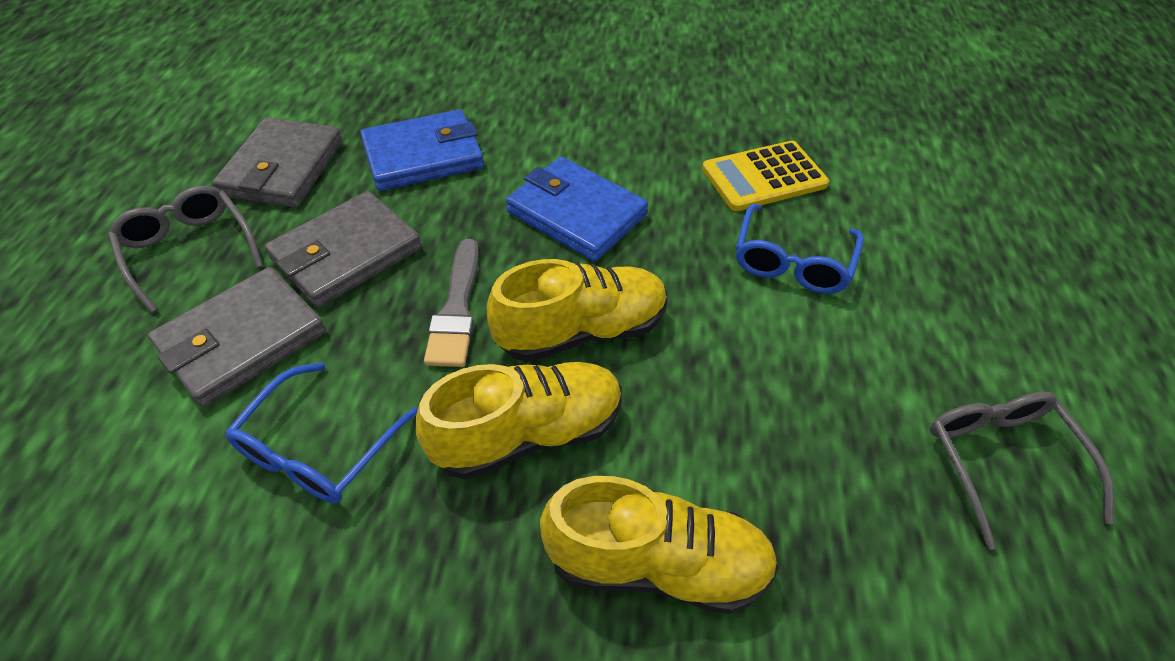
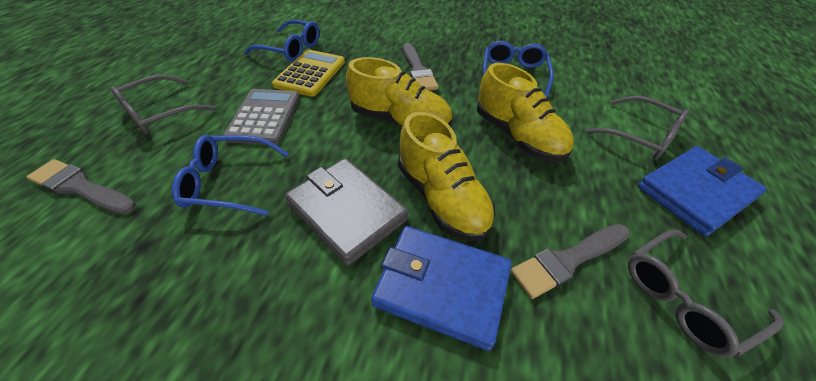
blue glasses: 2 -> 3
grey brush: 1 -> 3
grey calculator: 0 -> 1
grey glasses: 2 -> 3
grey wallet: 3 -> 1

